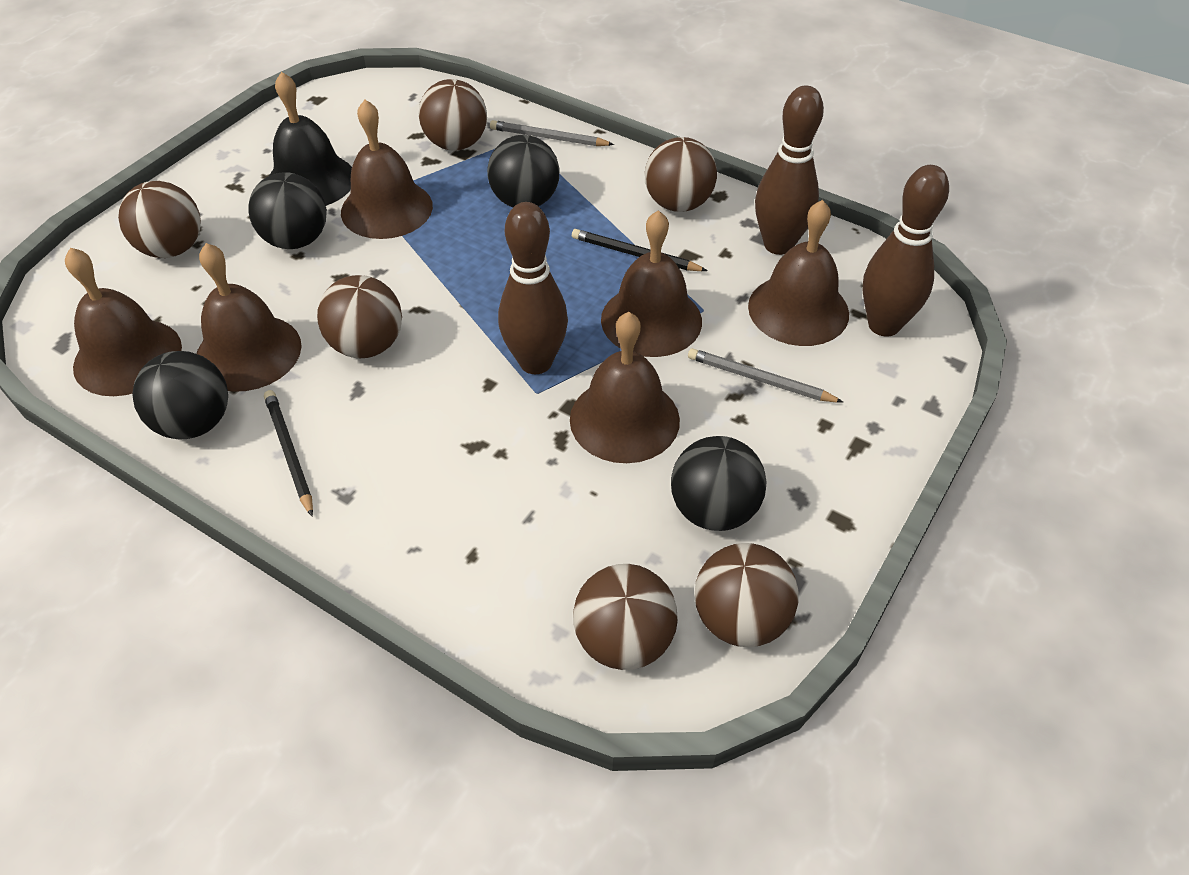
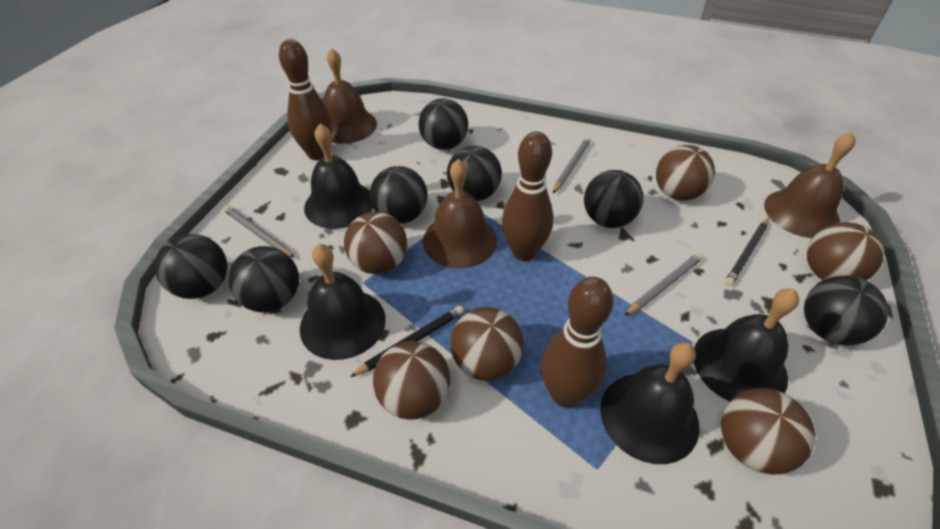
black ball: 4 -> 7
black bell: 1 -> 4
brown bell: 6 -> 3
grey pencil: 2 -> 3

